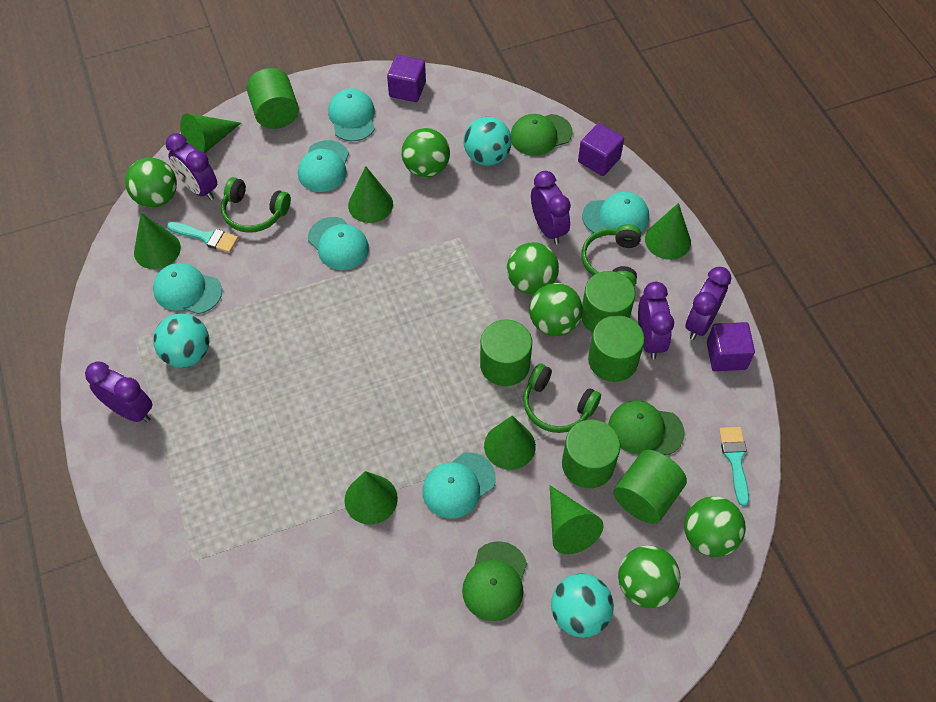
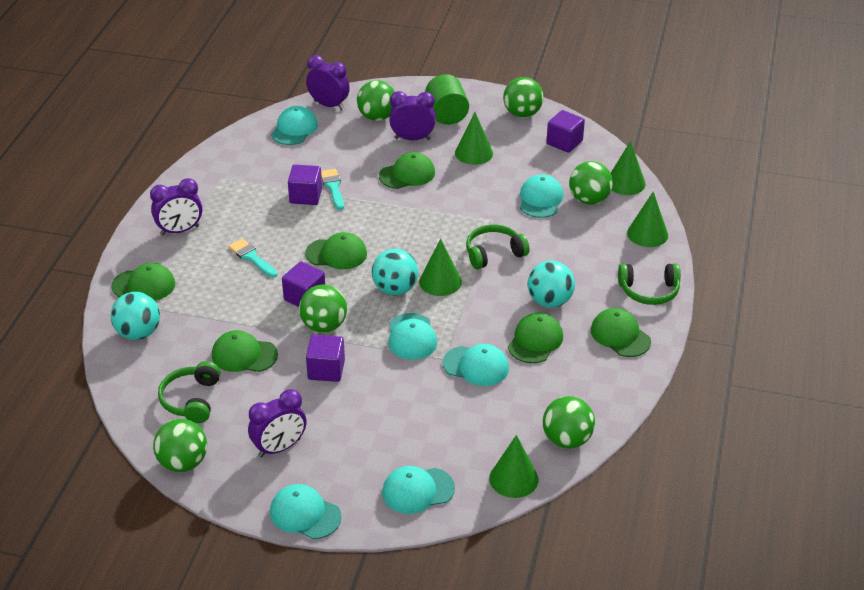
green cap: 3 -> 6
green cone: 7 -> 5
green cylinder: 6 -> 1
purple clock: 5 -> 4
purple cube: 3 -> 4

